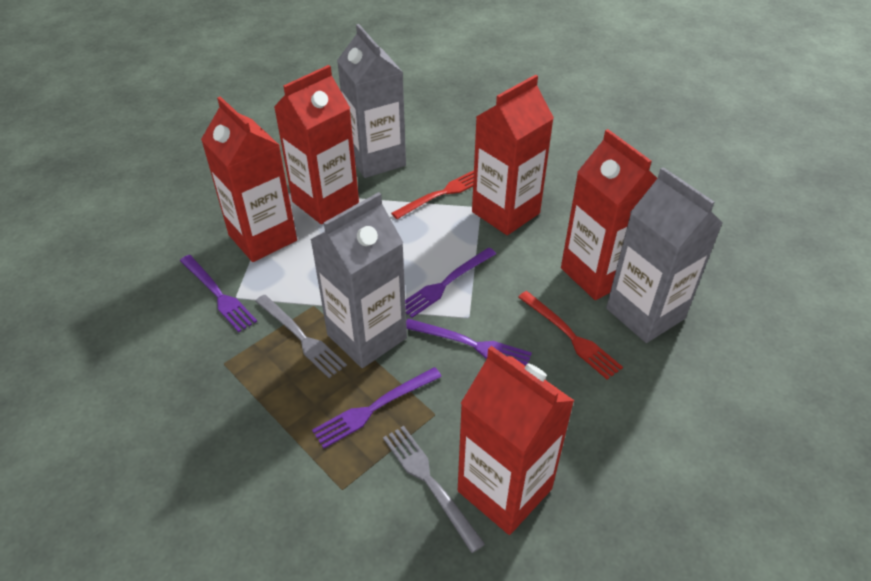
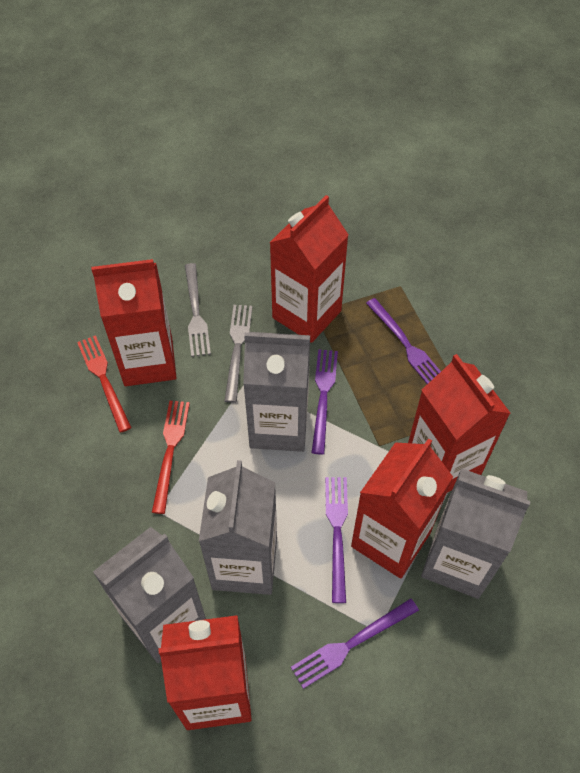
grey carton: 3 -> 4

